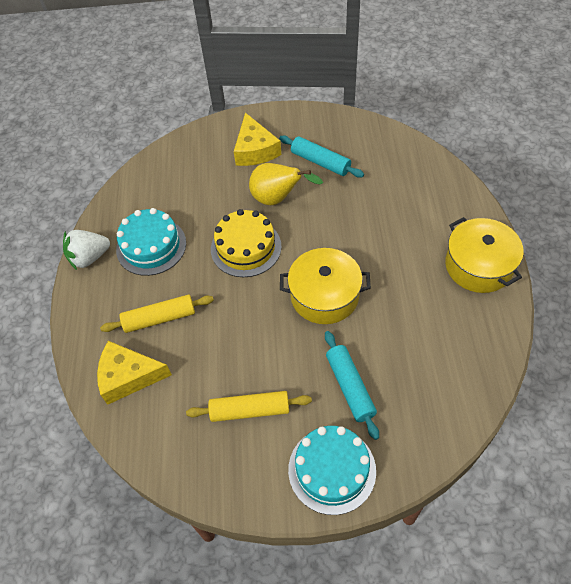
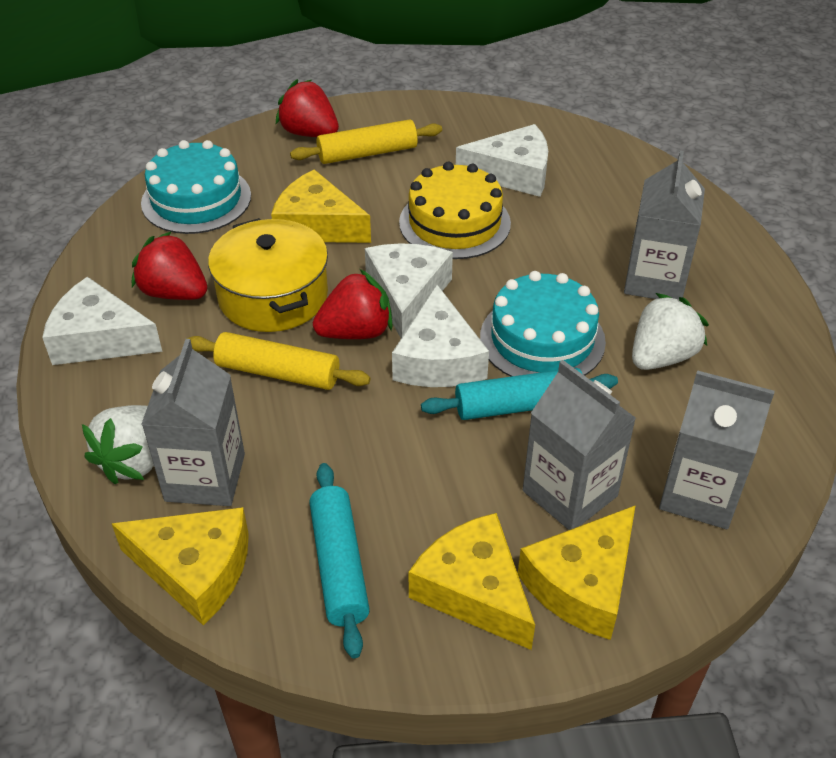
grey carton: 0 -> 4
red strawberry: 0 -> 3
white cheese: 0 -> 4
white strawberry: 1 -> 2
yellow cheese: 2 -> 4
yellow pear: 1 -> 0
yellow pot: 2 -> 1

